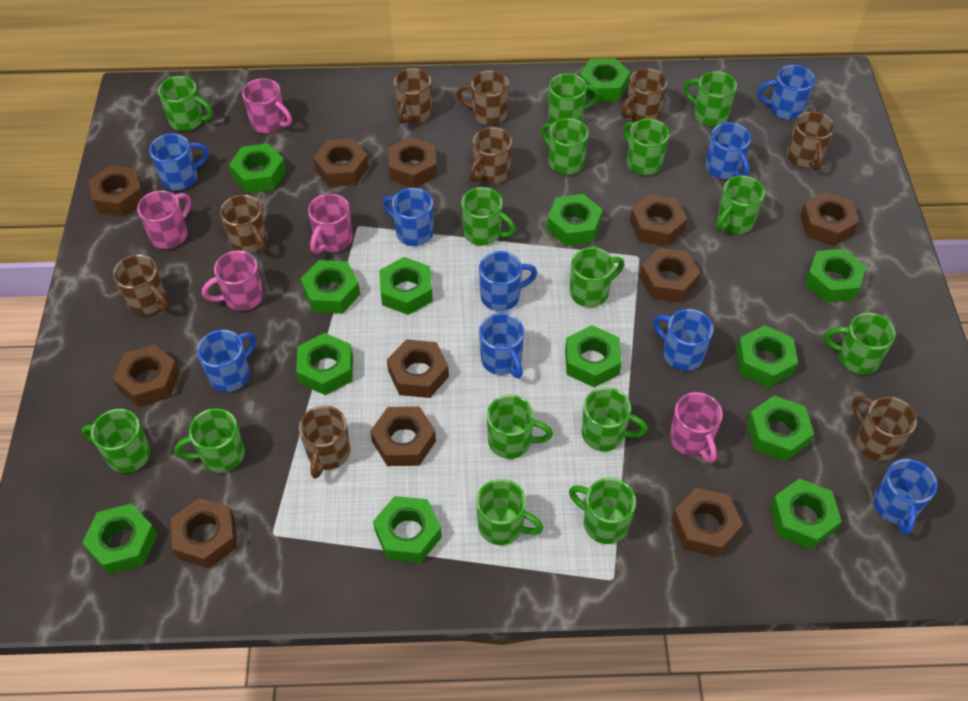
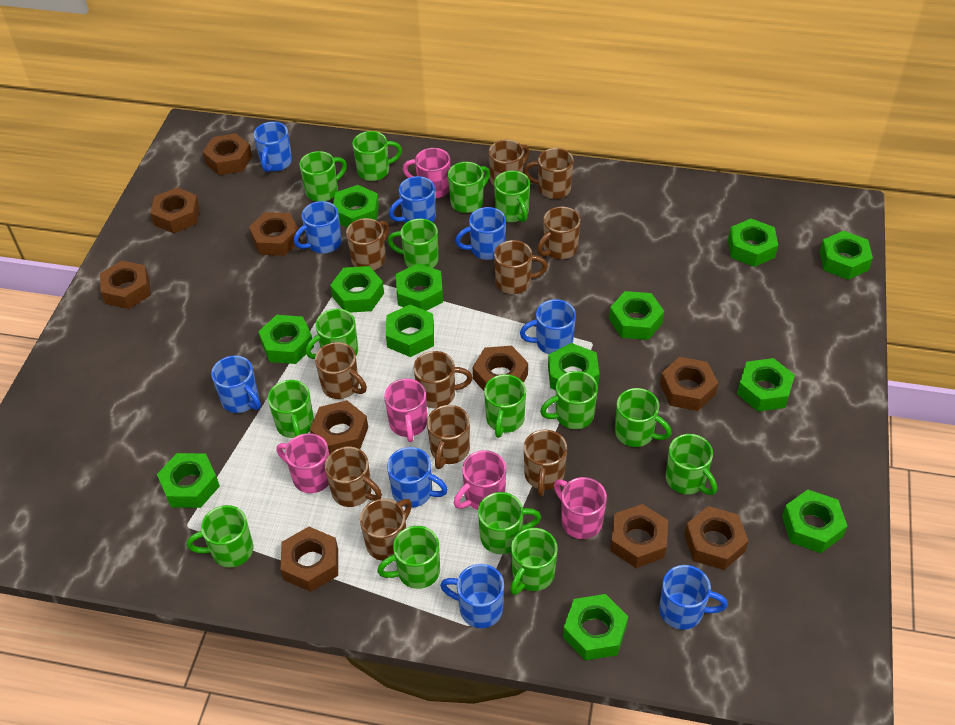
brown mug: 9 -> 11
brown nut: 11 -> 10

